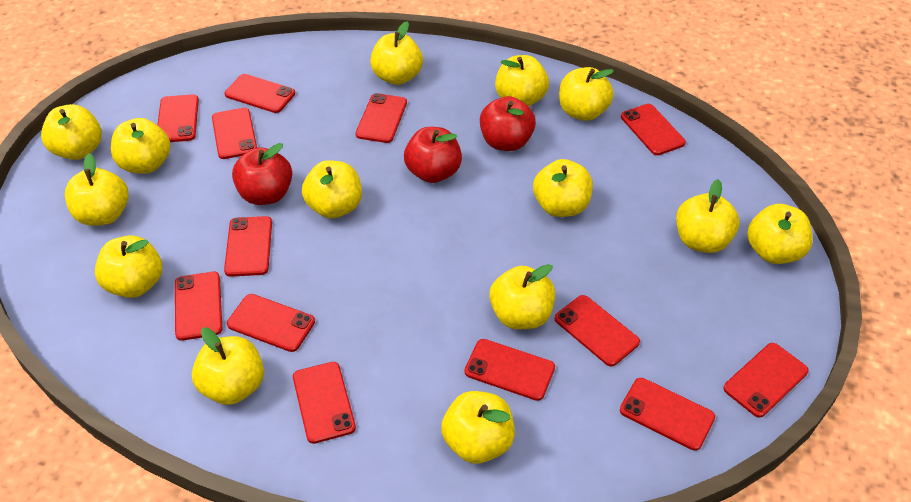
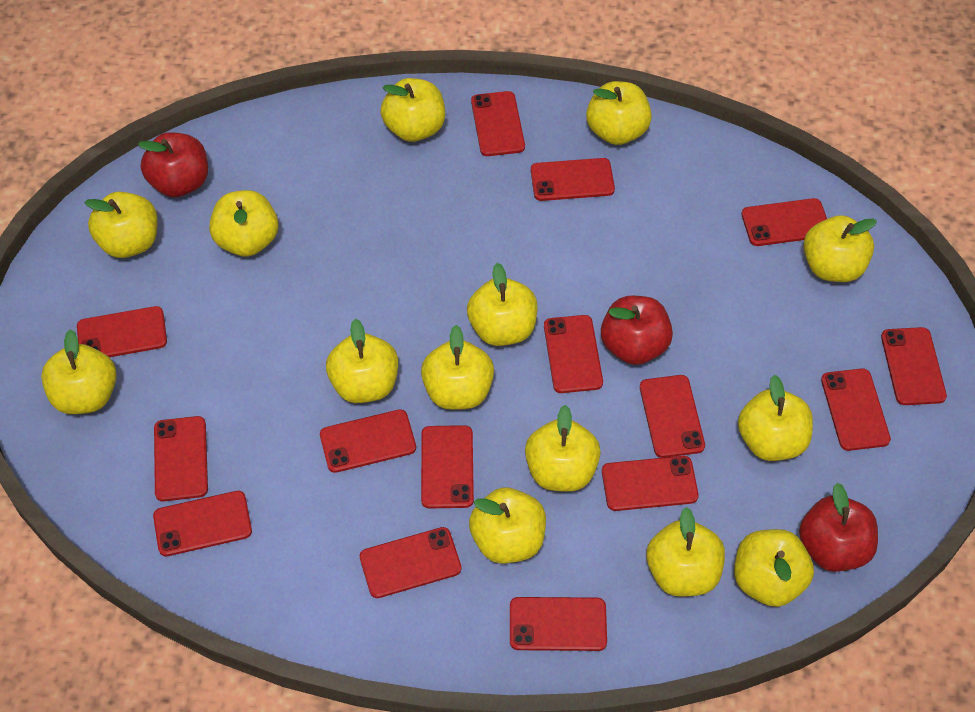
red phone: 13 -> 15

